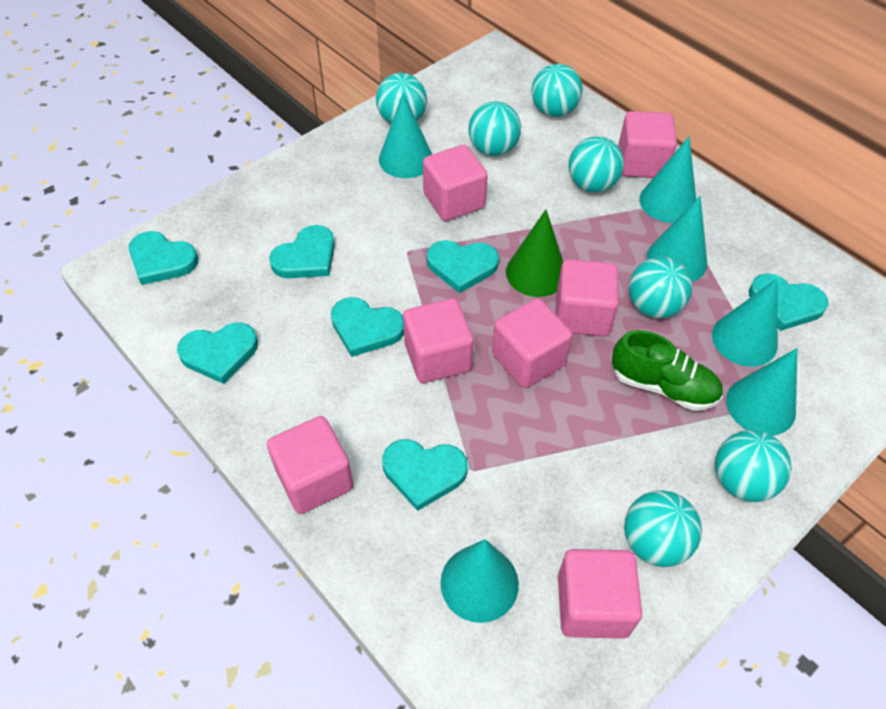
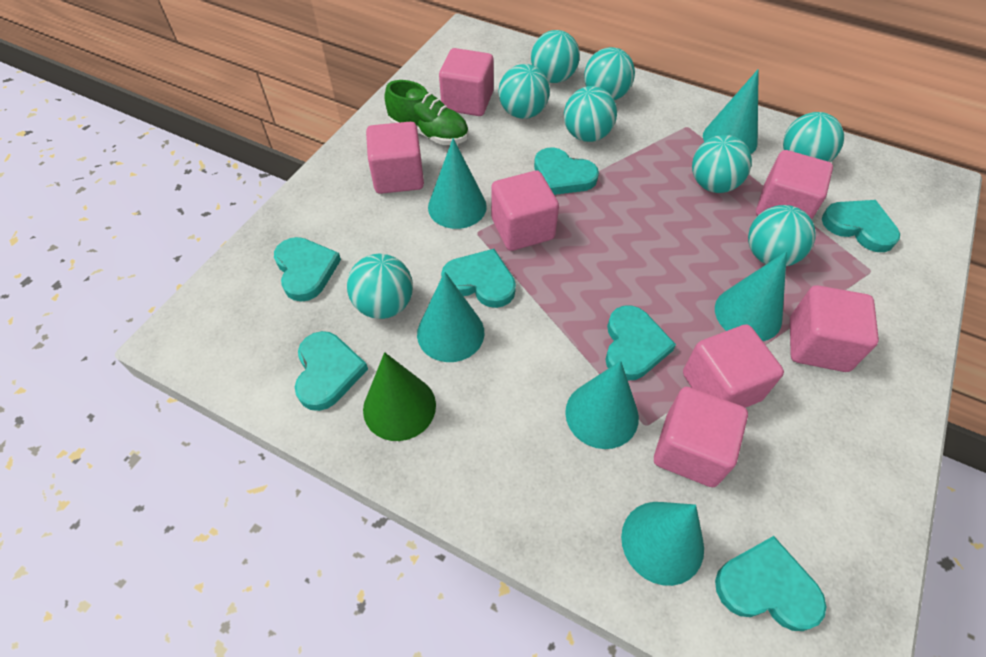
turquoise ball: 7 -> 8

